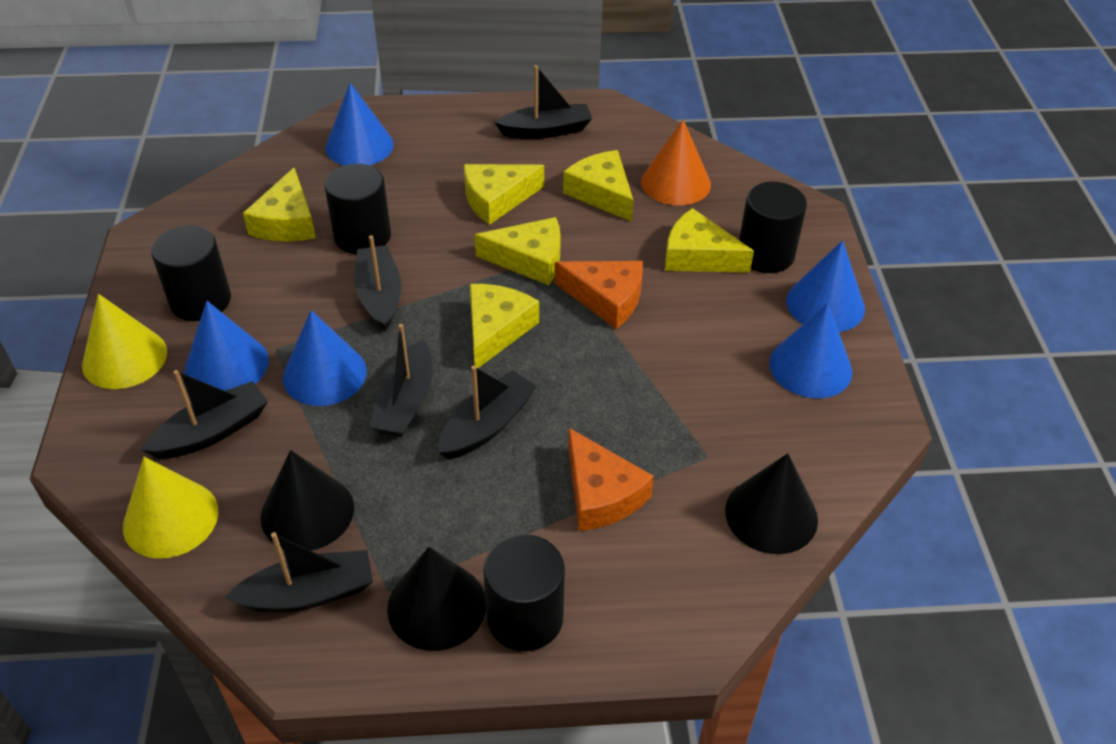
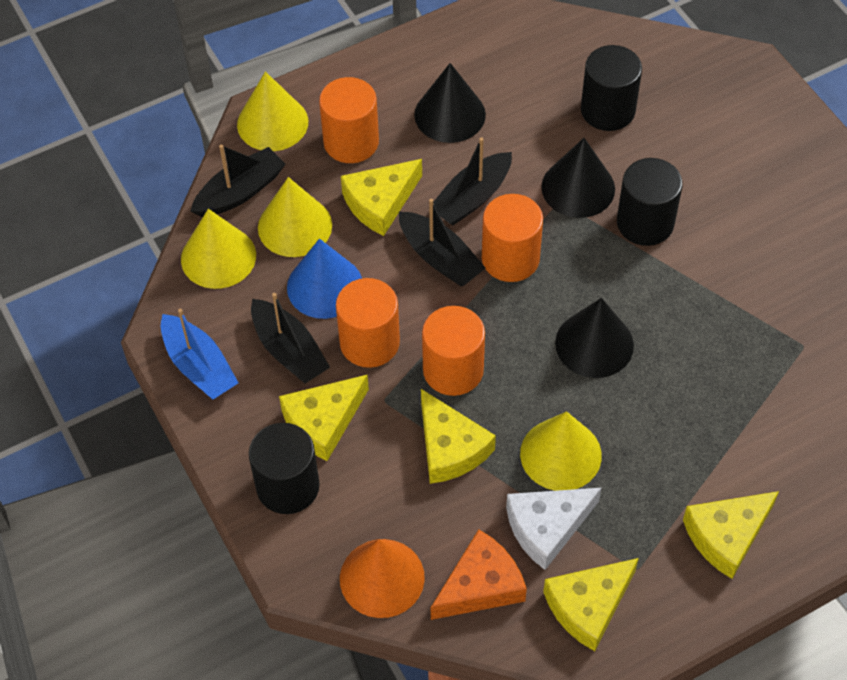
black boat: 6 -> 4
black cylinder: 4 -> 3
blue boat: 0 -> 1
blue cone: 5 -> 1
orange cheese: 2 -> 1
orange cylinder: 0 -> 4
white cheese: 0 -> 1
yellow cheese: 6 -> 5
yellow cone: 2 -> 4

